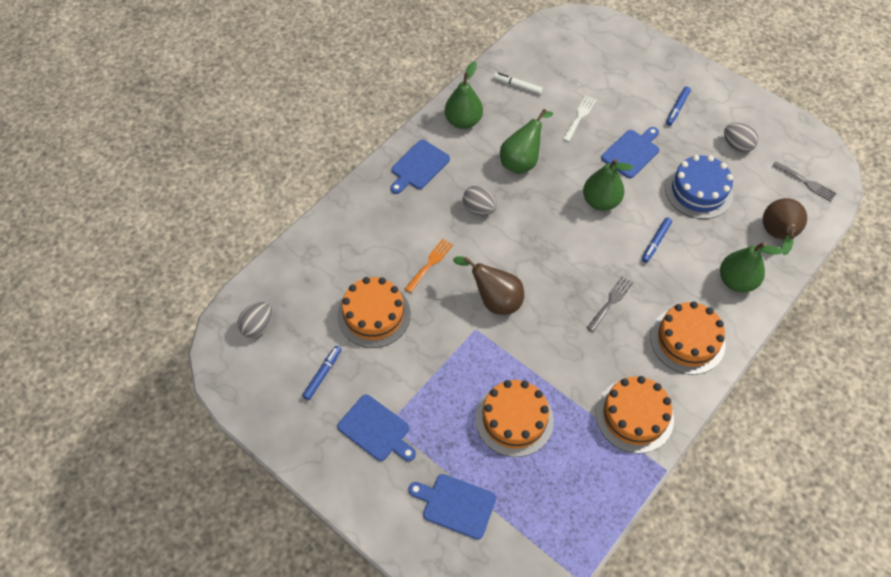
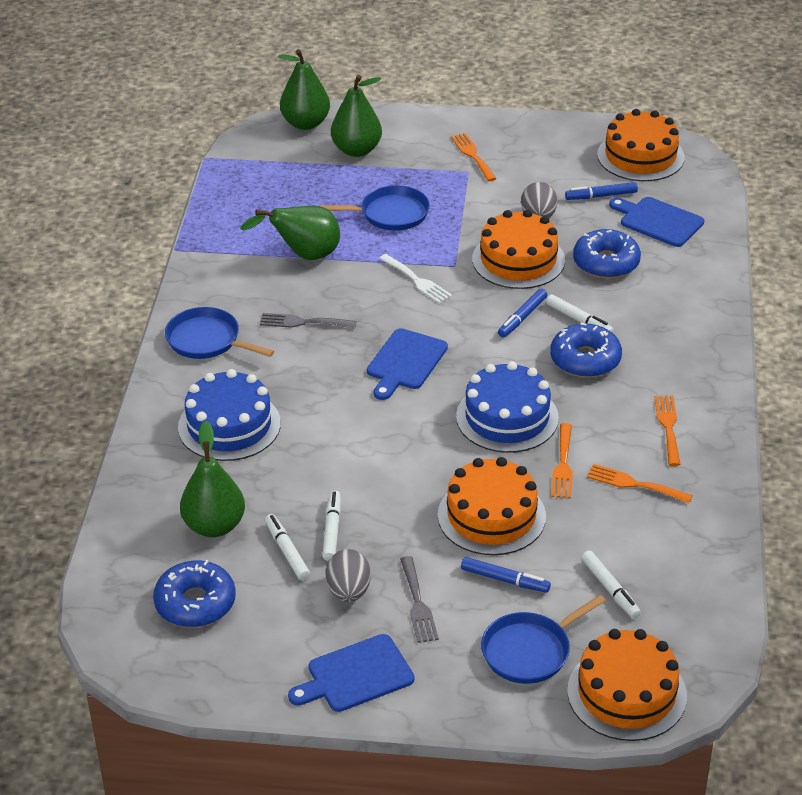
blue cake: 1 -> 2
blue cutting board: 4 -> 3
blue donut: 0 -> 3
blue pan: 0 -> 3
brown pear: 2 -> 0
grey egg: 3 -> 2
orange fork: 1 -> 4
white marker: 1 -> 4

